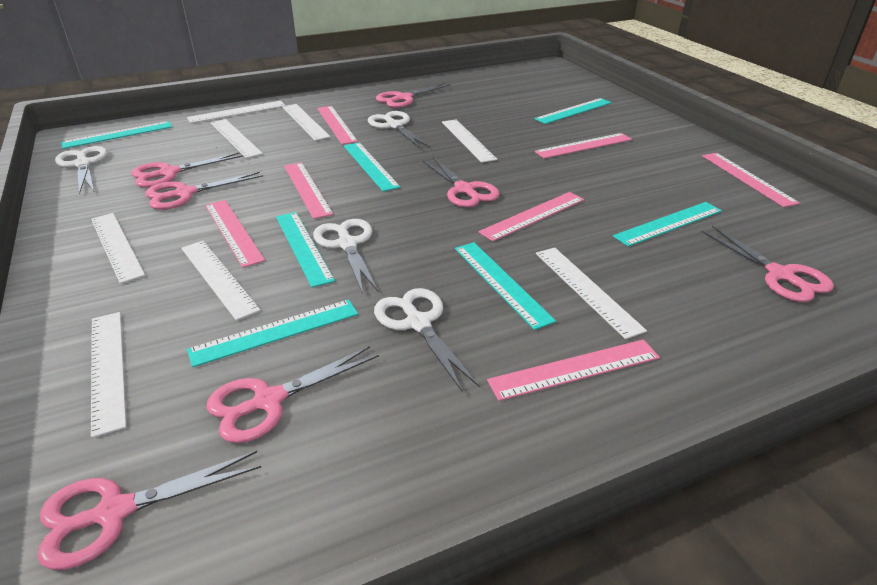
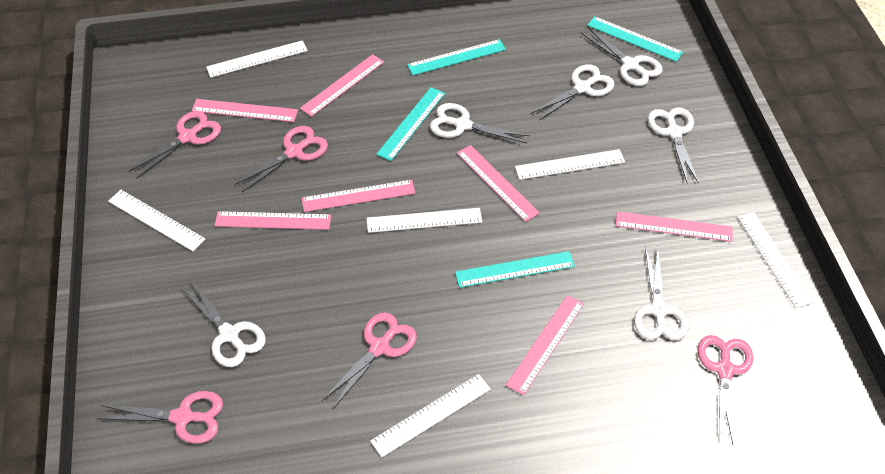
pink scissors: 7 -> 5
turquoise ruler: 7 -> 4
white ruler: 8 -> 6
white scissors: 4 -> 6

